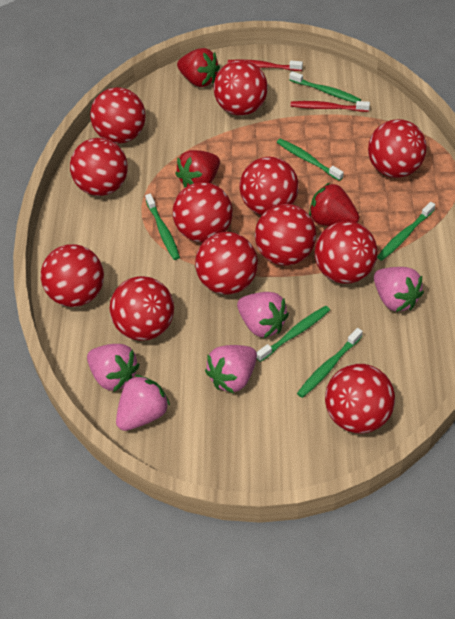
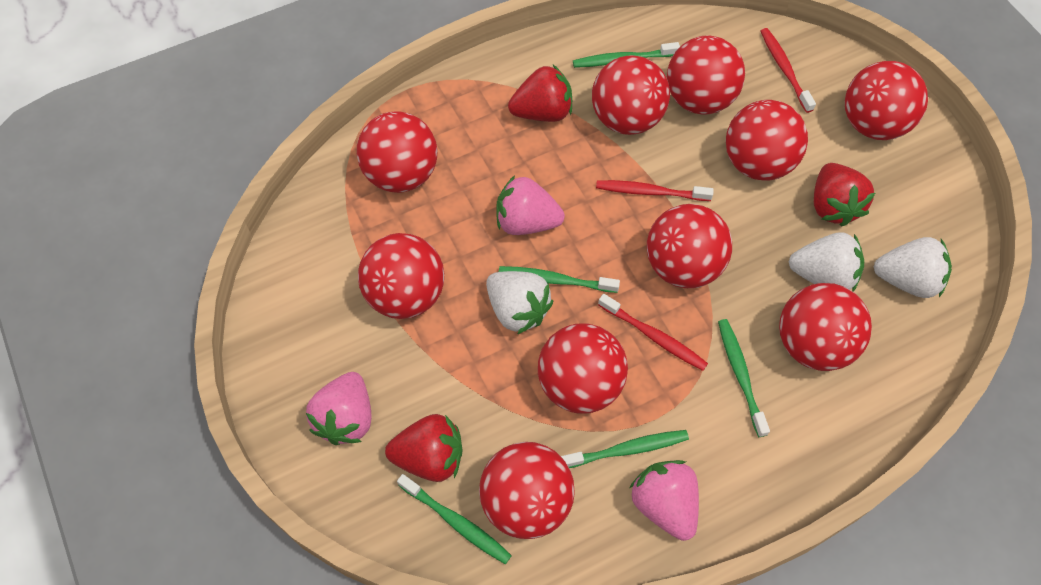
green toothbrush: 6 -> 5
pink strawberry: 5 -> 3
red ball: 12 -> 10
red toothbrush: 2 -> 3
white strawberry: 0 -> 3

